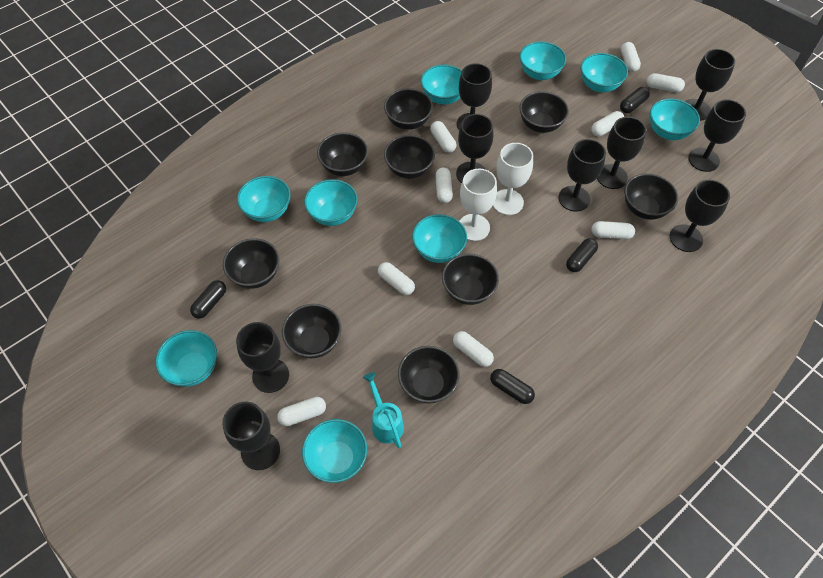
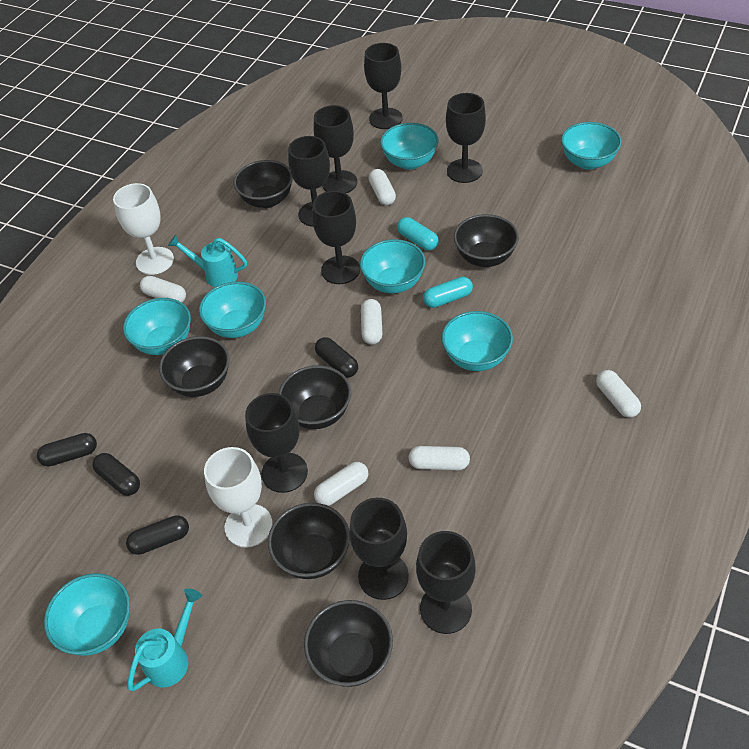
black bowl: 9 -> 6
black goblet: 9 -> 8
turquoise bowl: 9 -> 7
turquoise capsule: 0 -> 2
turquoise watering can: 1 -> 2
white capsule: 9 -> 6

